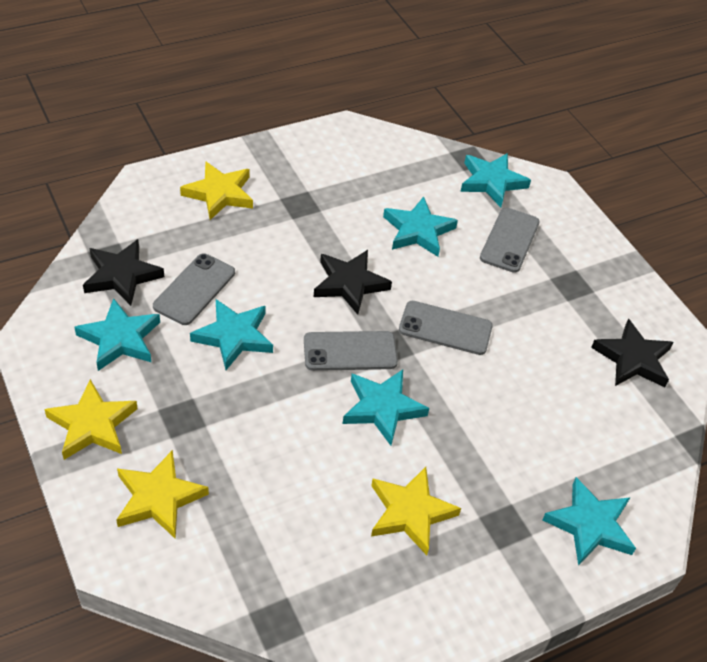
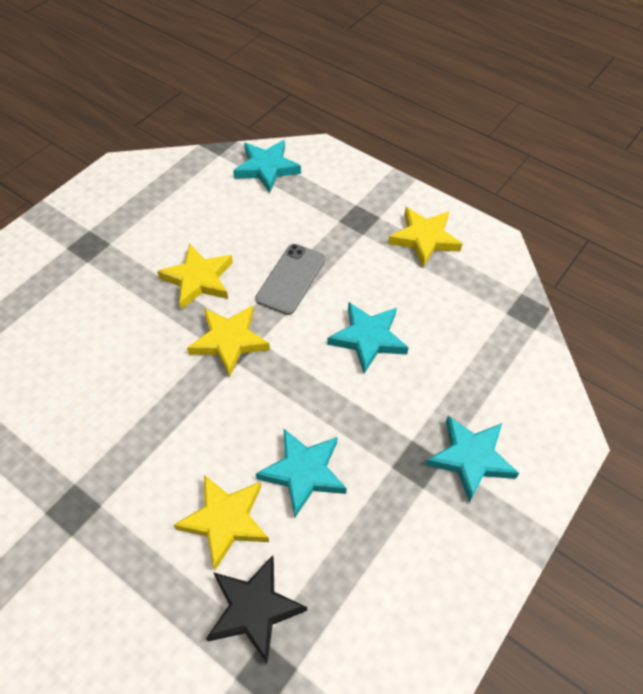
black star: 3 -> 1
grey phone: 4 -> 1
turquoise star: 6 -> 4

